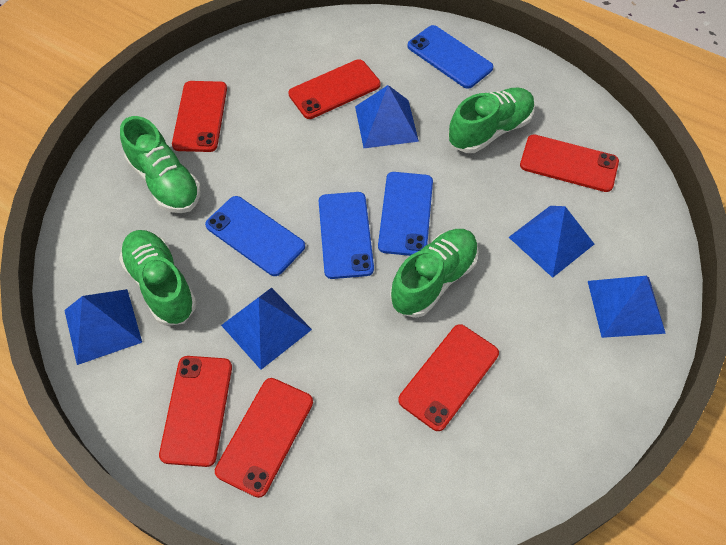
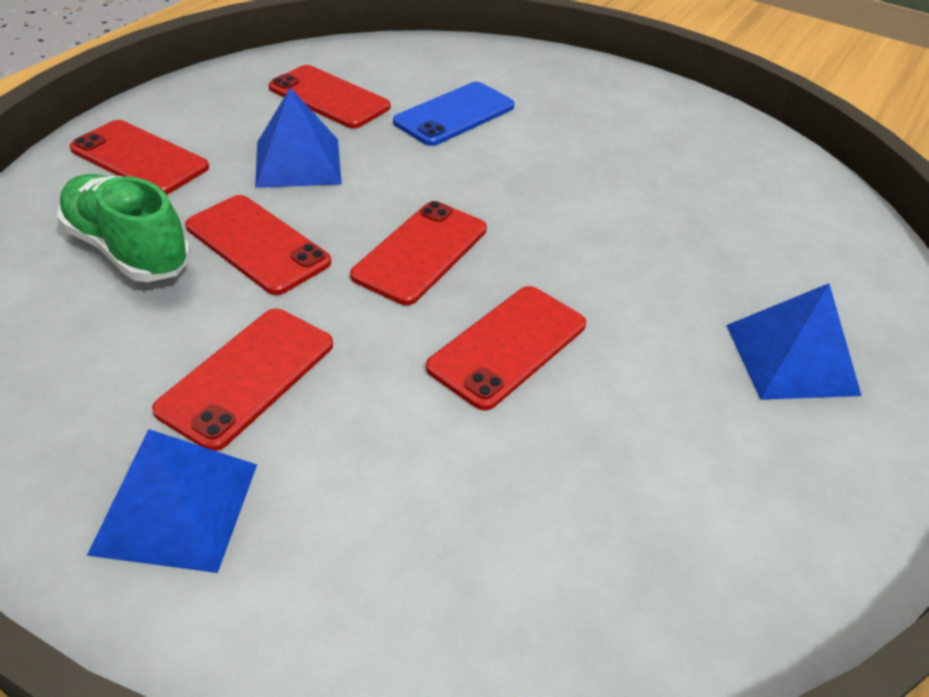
blue phone: 4 -> 1
blue pyramid: 5 -> 3
green shoe: 4 -> 1

